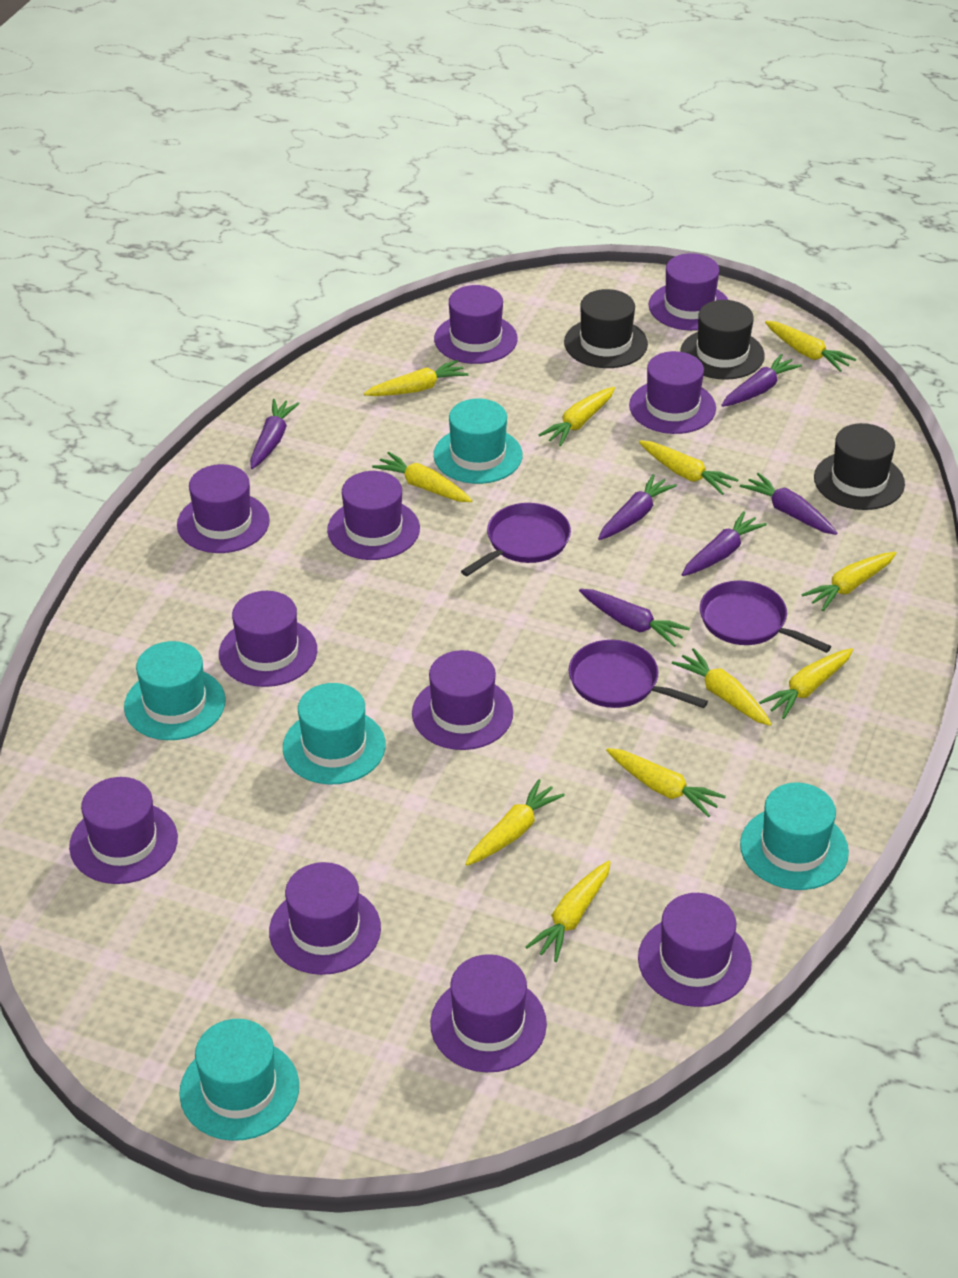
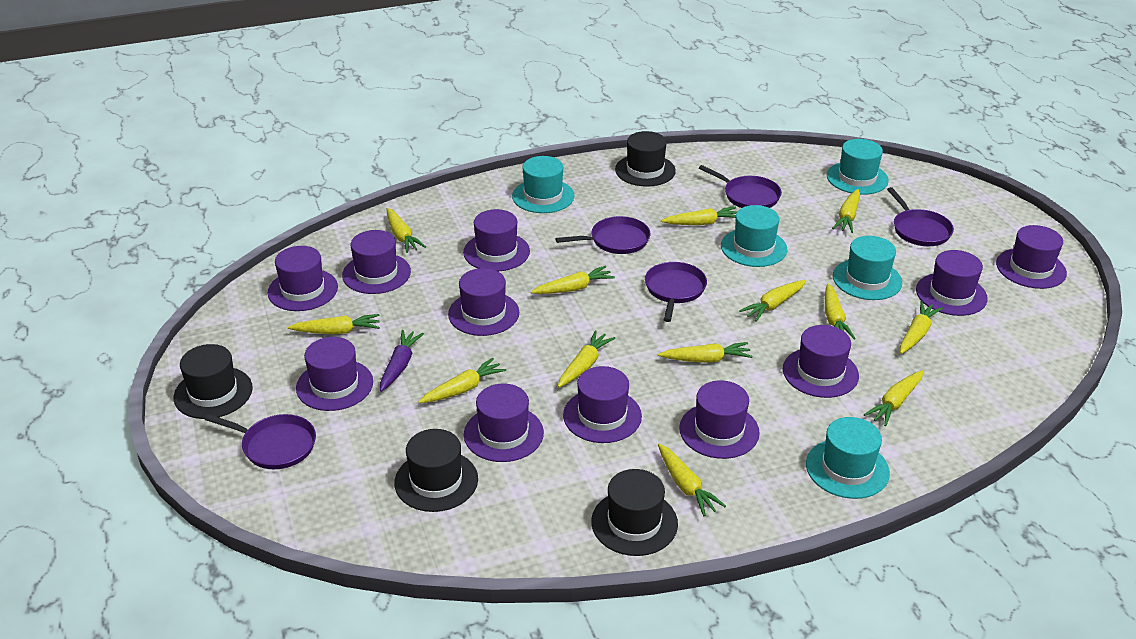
black hat: 3 -> 4
purple carrot: 6 -> 1
purple pan: 3 -> 5
yellow carrot: 11 -> 13

